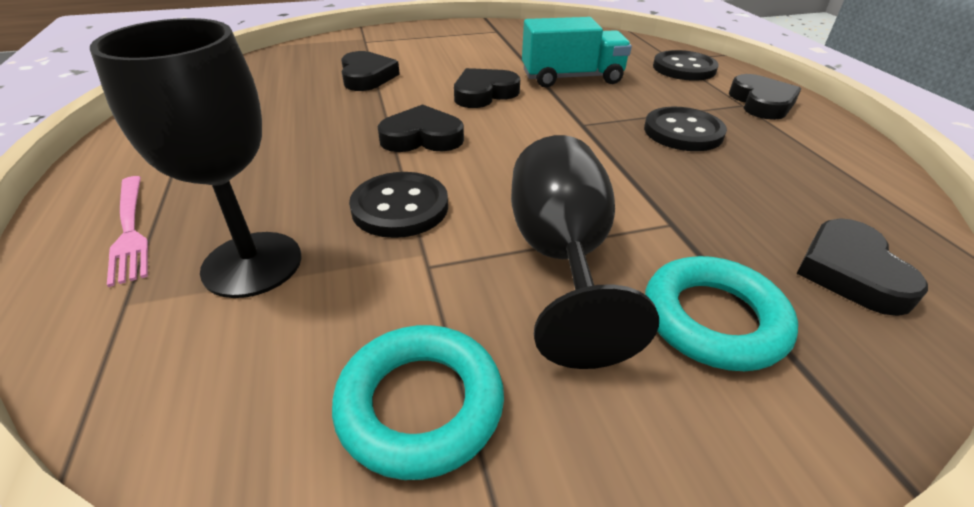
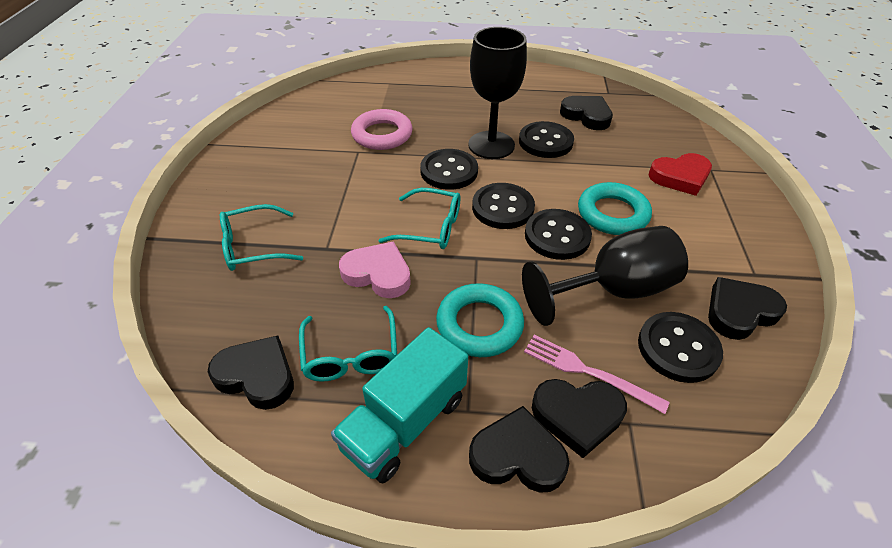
black button: 3 -> 5
pink heart: 0 -> 1
pink ring: 0 -> 1
red heart: 0 -> 1
turquoise glasses: 0 -> 3

